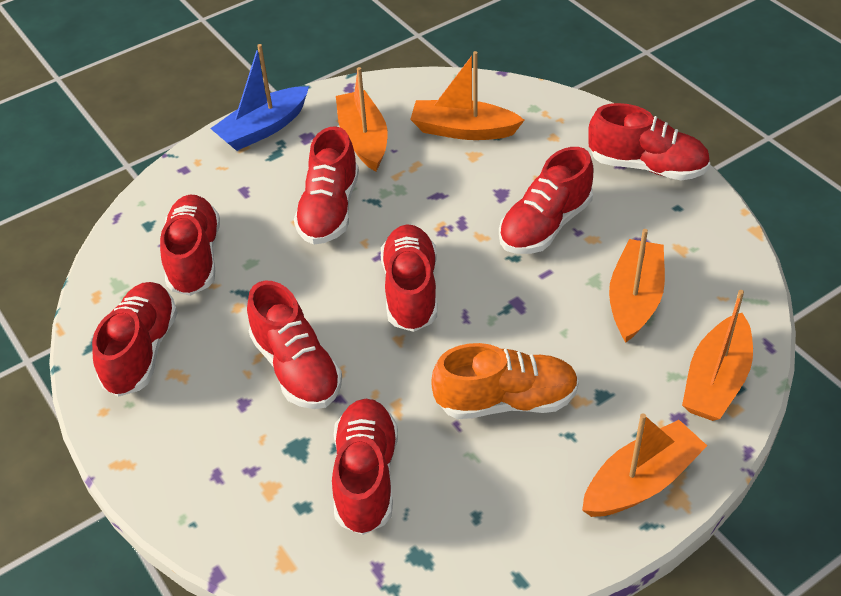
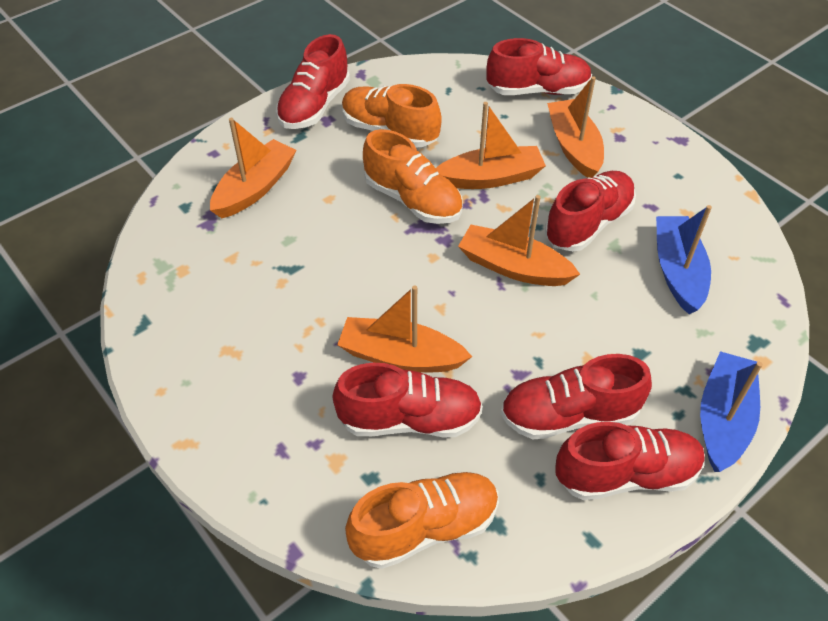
blue boat: 1 -> 2
orange shoe: 1 -> 3
red shoe: 8 -> 6

